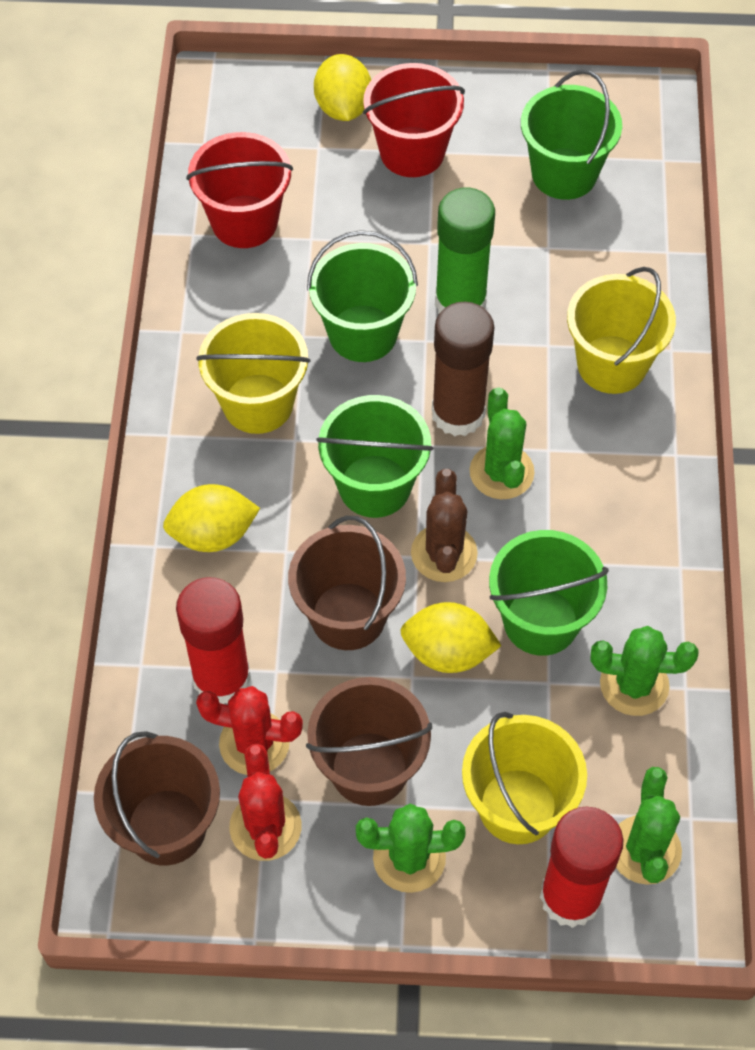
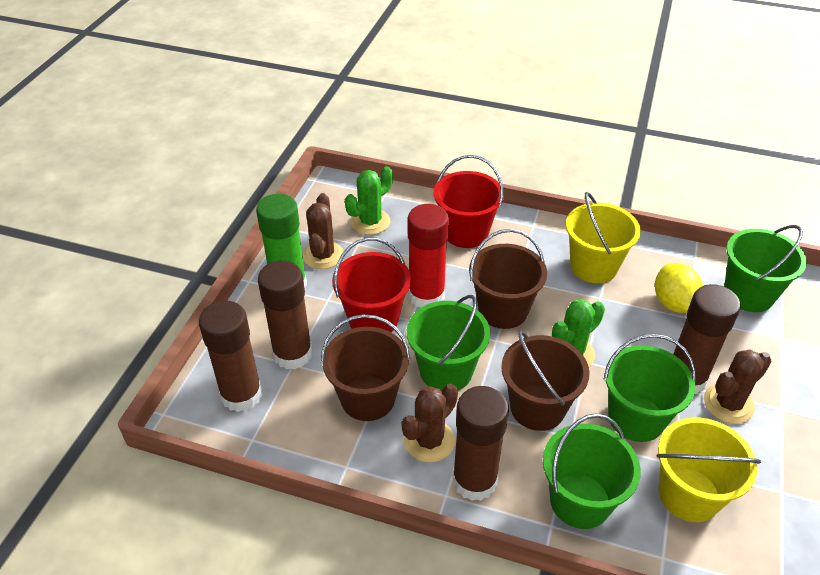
brown cactus: 1 -> 3
brown glue stick: 1 -> 4
green cactus: 4 -> 2
red cactus: 2 -> 0
red glue stick: 2 -> 1
yellow bucket: 3 -> 2
yellow lemon: 3 -> 1

